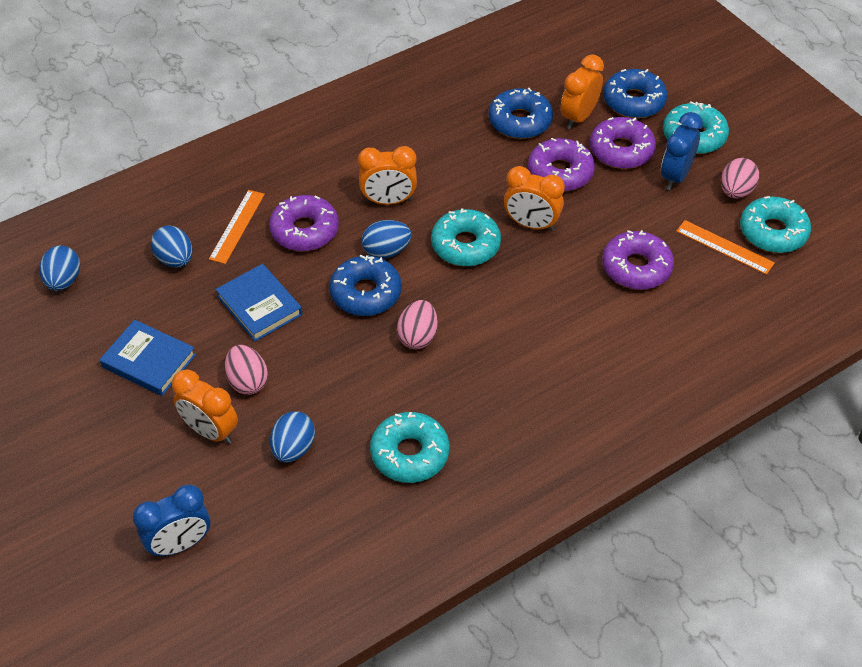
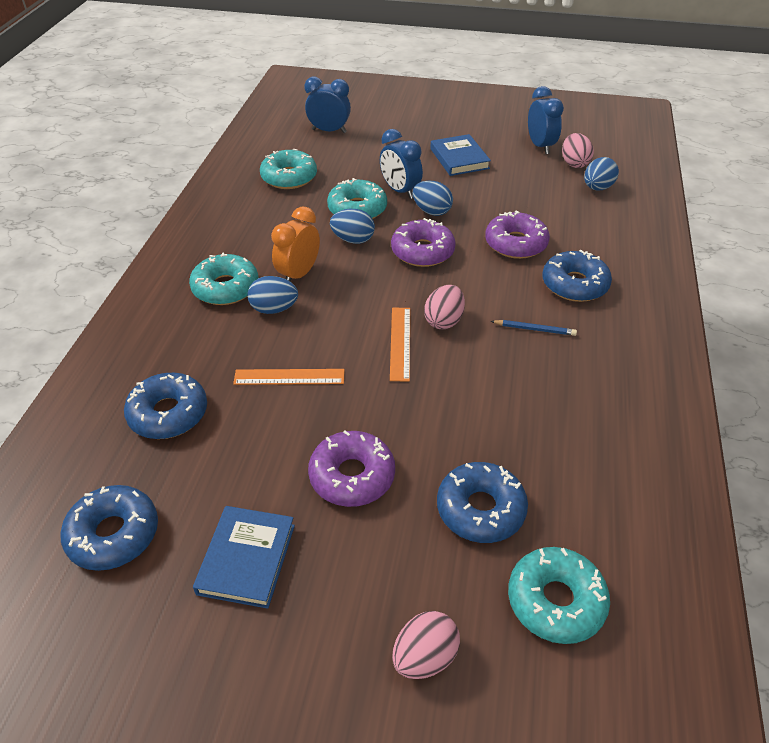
blue clock: 2 -> 3
blue donut: 3 -> 4
blue pencil: 0 -> 1
orange clock: 4 -> 1
purple donut: 4 -> 3

